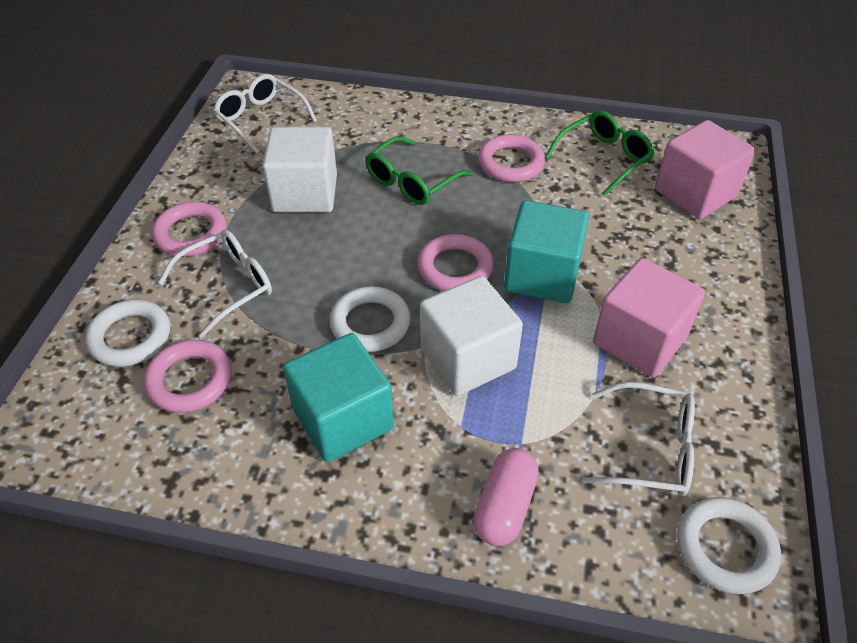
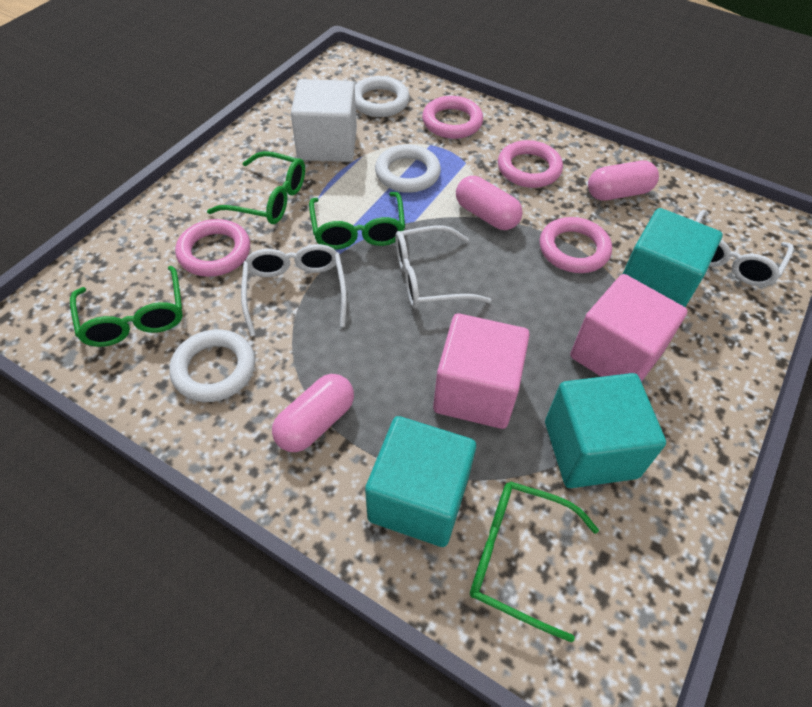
green glasses: 2 -> 4
pink capsule: 1 -> 3
turquoise cube: 2 -> 3
white cube: 2 -> 1

